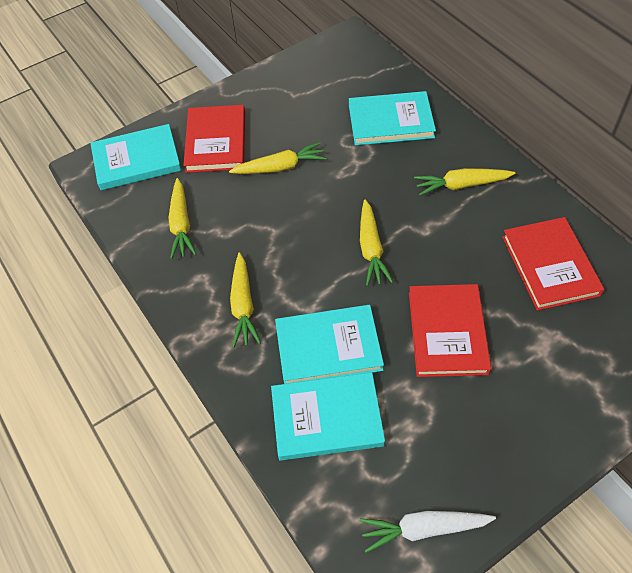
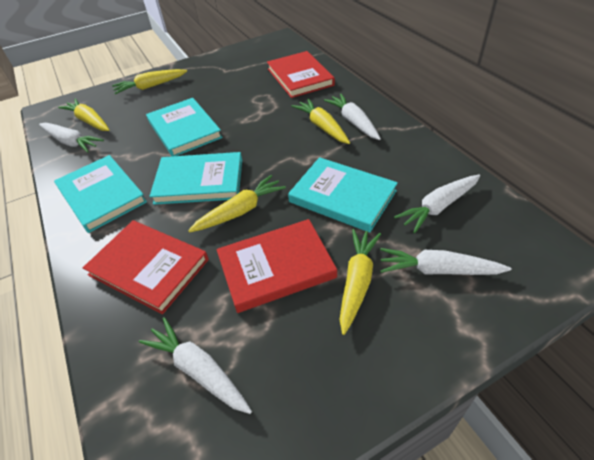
white carrot: 1 -> 5

